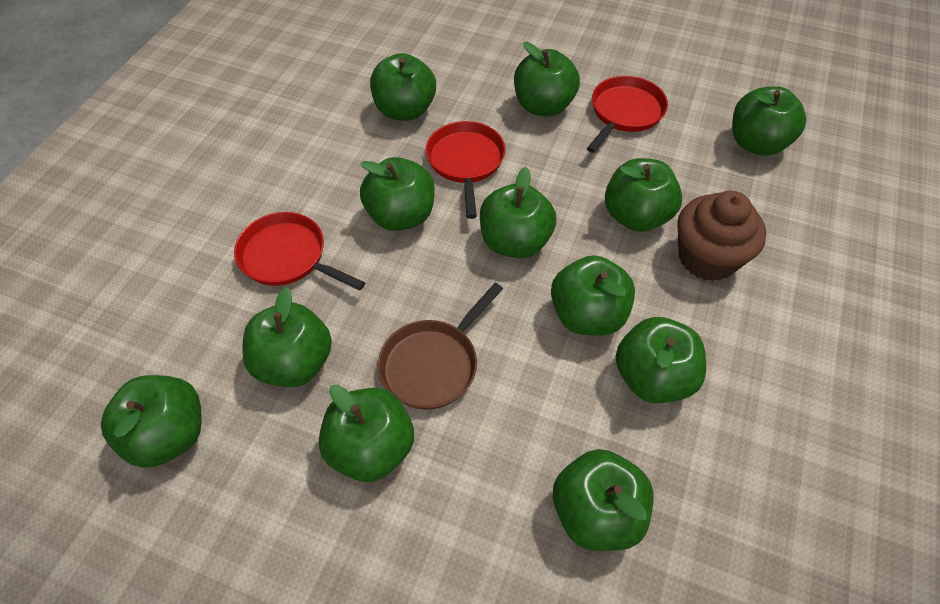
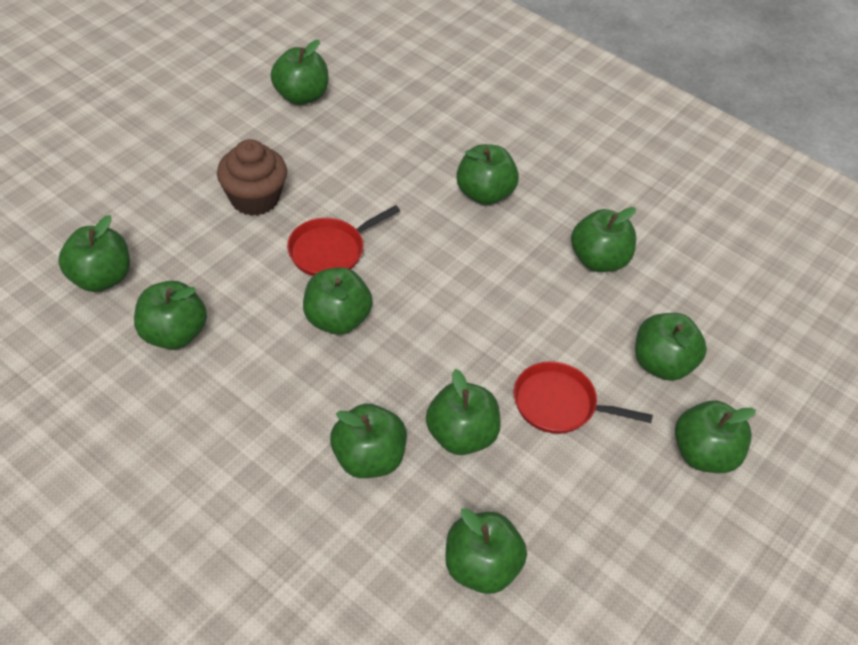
brown pan: 1 -> 0
green apple: 12 -> 11
red pan: 3 -> 2

